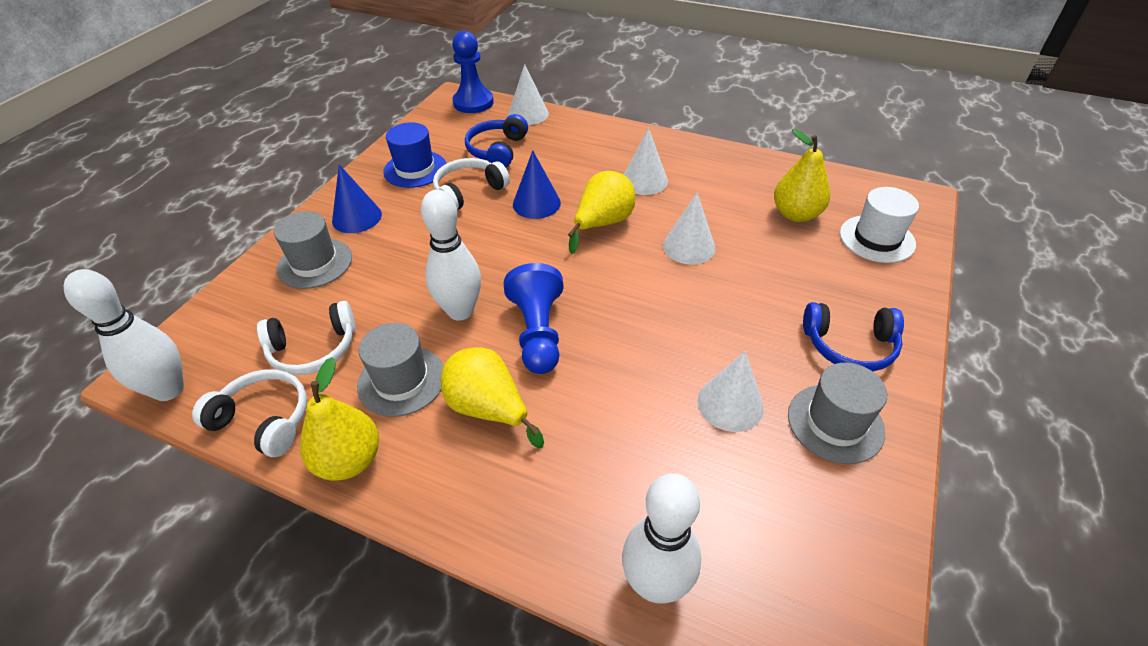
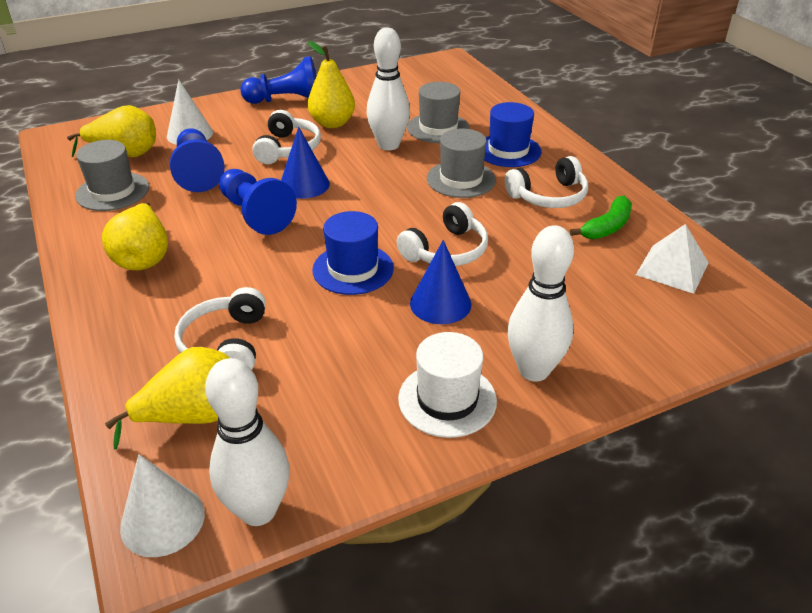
blue hat: 1 -> 2
blue headphones: 2 -> 0
blue pawn: 2 -> 3
green banana: 0 -> 1
white cone: 4 -> 2
white headphones: 3 -> 4
white pyramid: 0 -> 1

